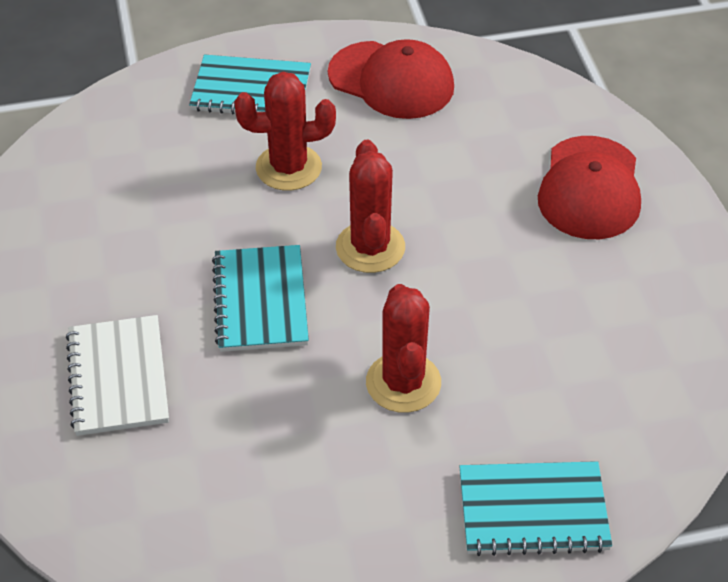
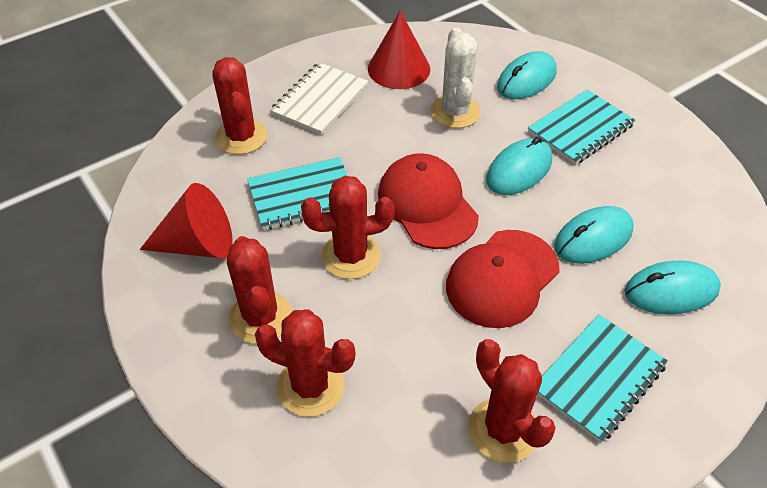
red cactus: 3 -> 5
red cone: 0 -> 2
turquoise mouse: 0 -> 4
white cactus: 0 -> 1

